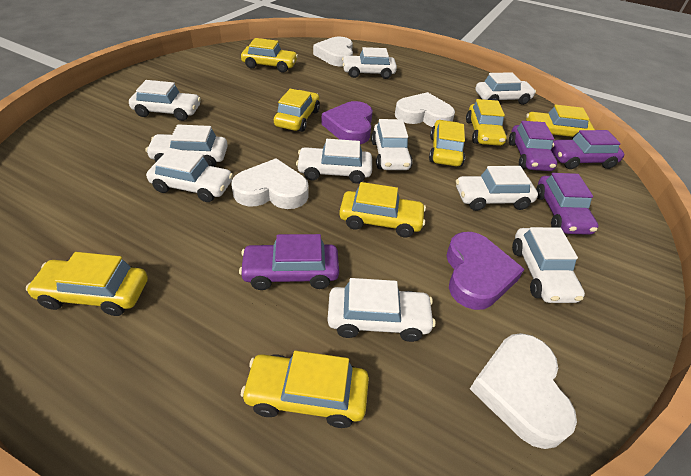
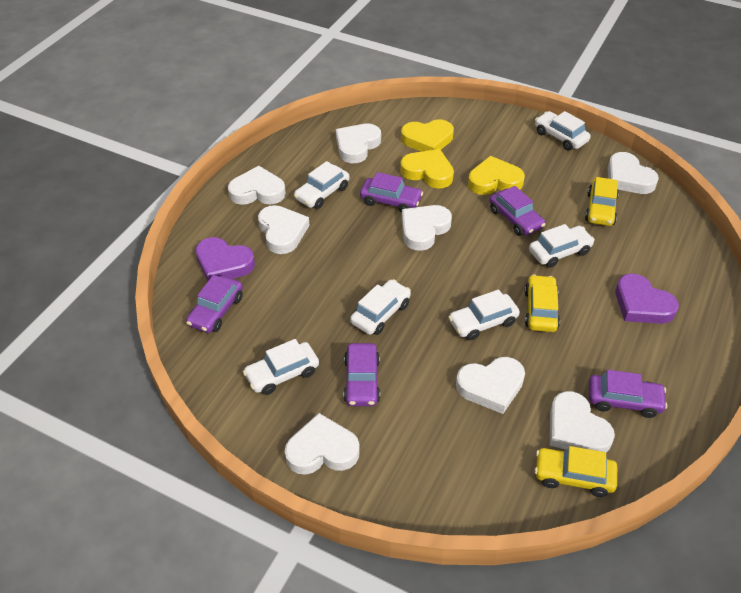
purple car: 4 -> 5
white car: 10 -> 6
white heart: 4 -> 8
yellow car: 8 -> 3
yellow heart: 0 -> 3

